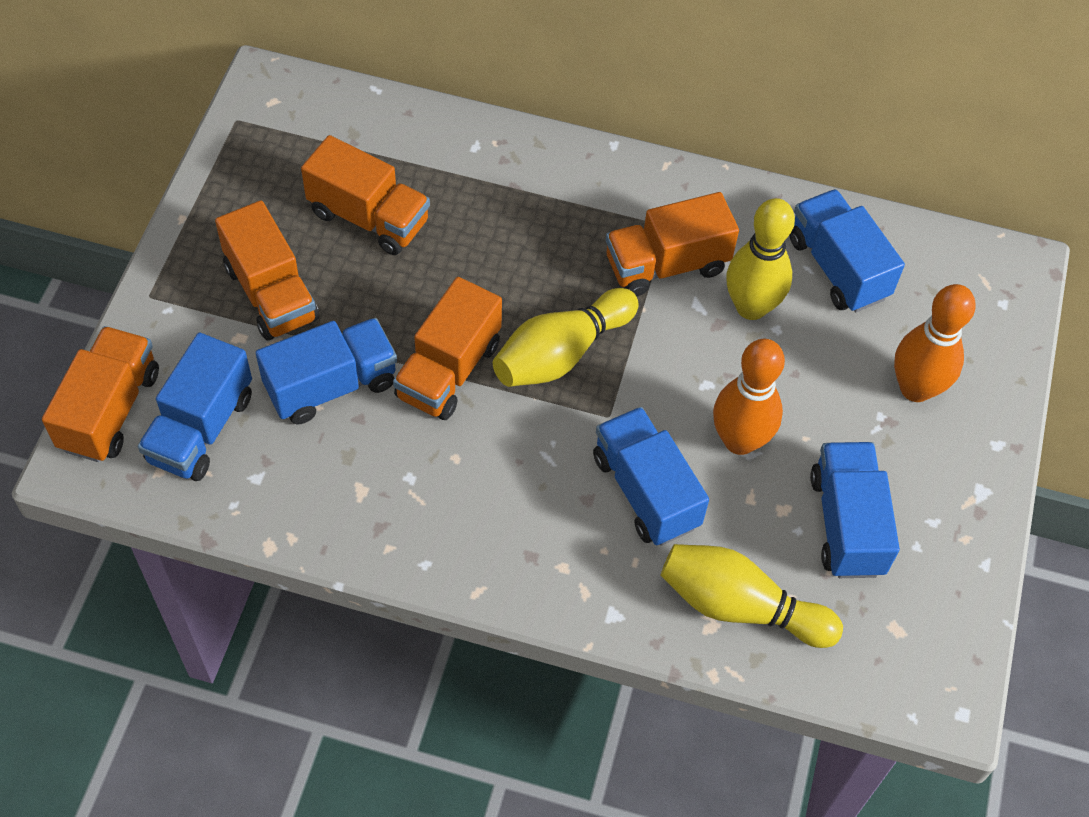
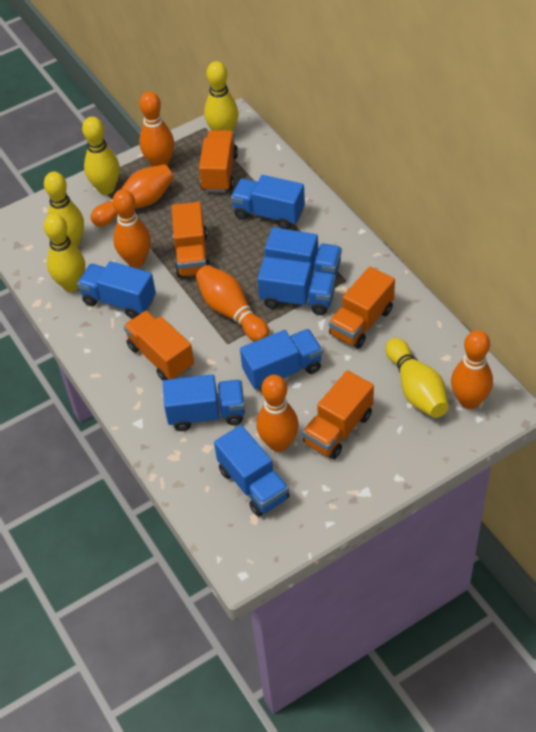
blue truck: 5 -> 7
orange bowling pin: 2 -> 6
yellow bowling pin: 3 -> 5

